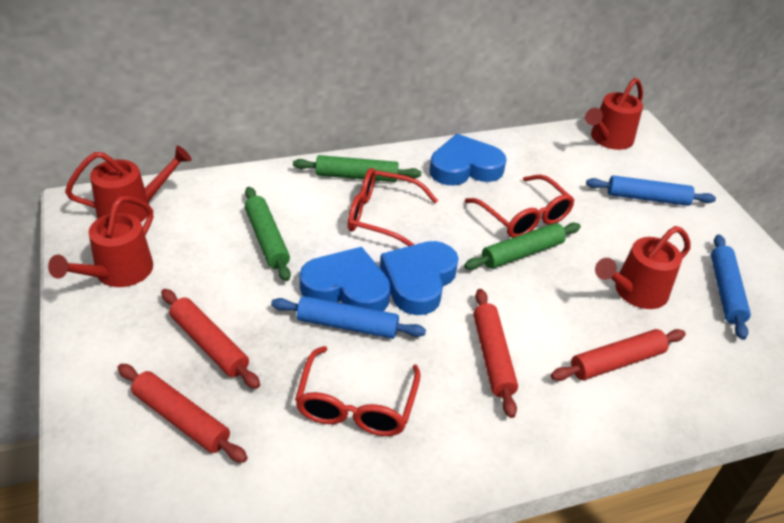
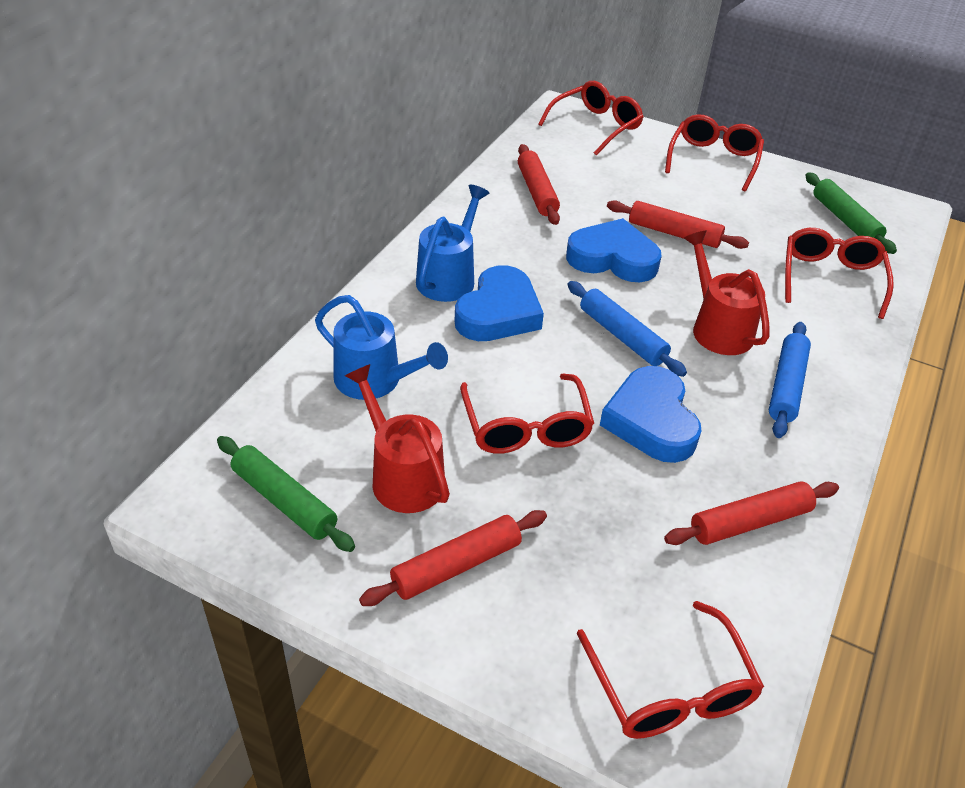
blue rolling pin: 3 -> 2
blue watering can: 0 -> 2
green rolling pin: 3 -> 2
red glasses: 3 -> 5
red watering can: 4 -> 2

